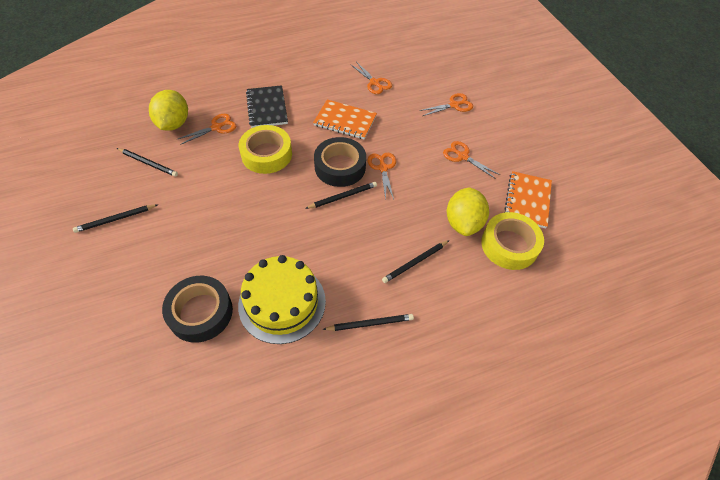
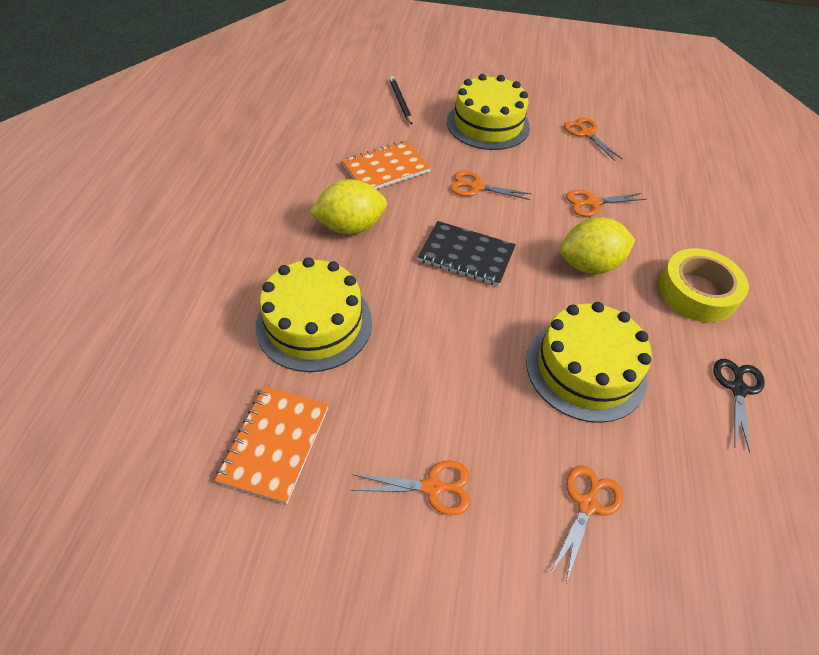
black pencil: 5 -> 1
black scissors: 0 -> 1
black tape: 2 -> 0
yellow cake: 1 -> 3
yellow tape: 2 -> 1

